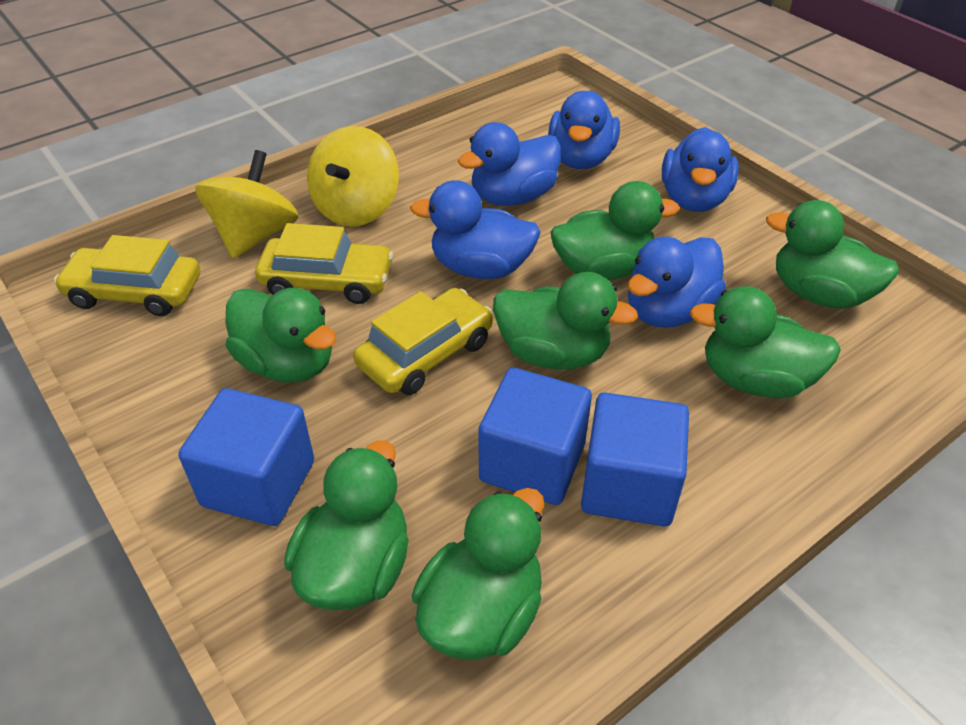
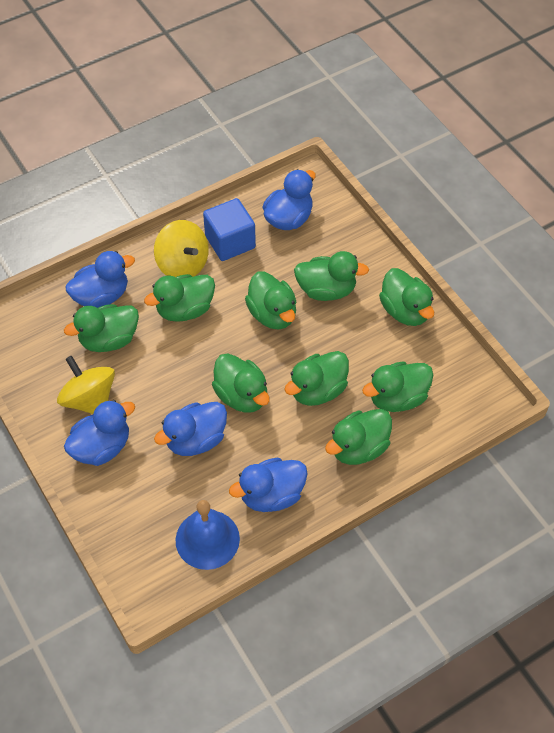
blue bell: 0 -> 1
blue cube: 3 -> 1
green duck: 7 -> 9
yellow car: 3 -> 0

